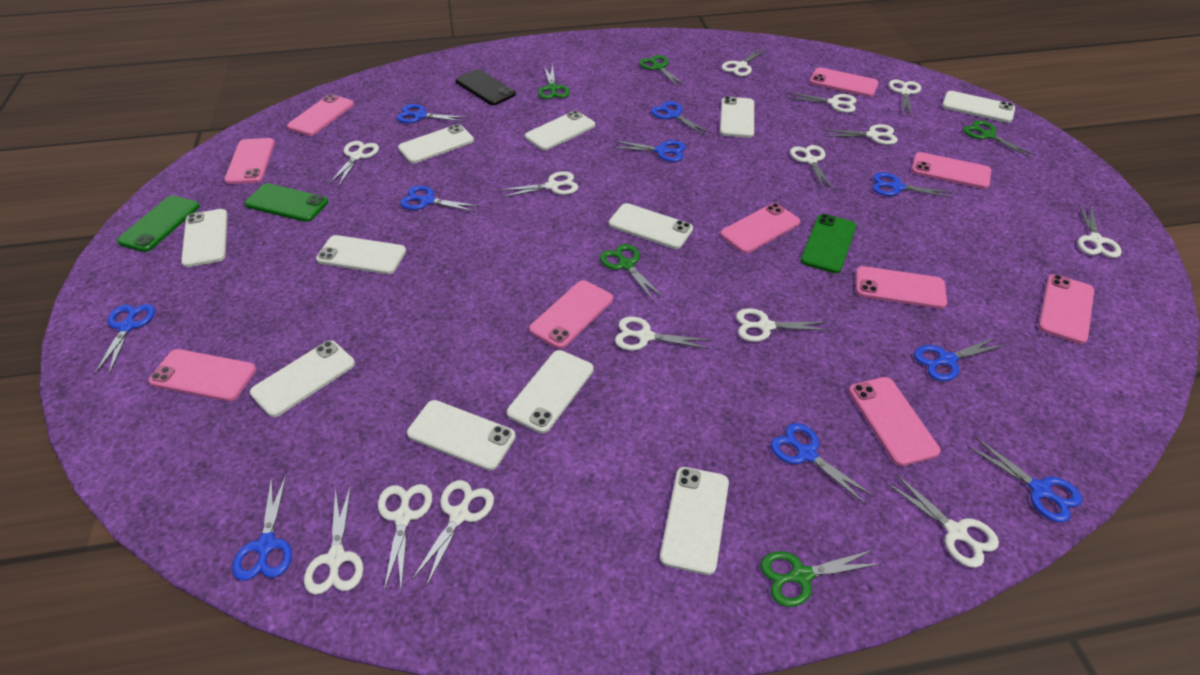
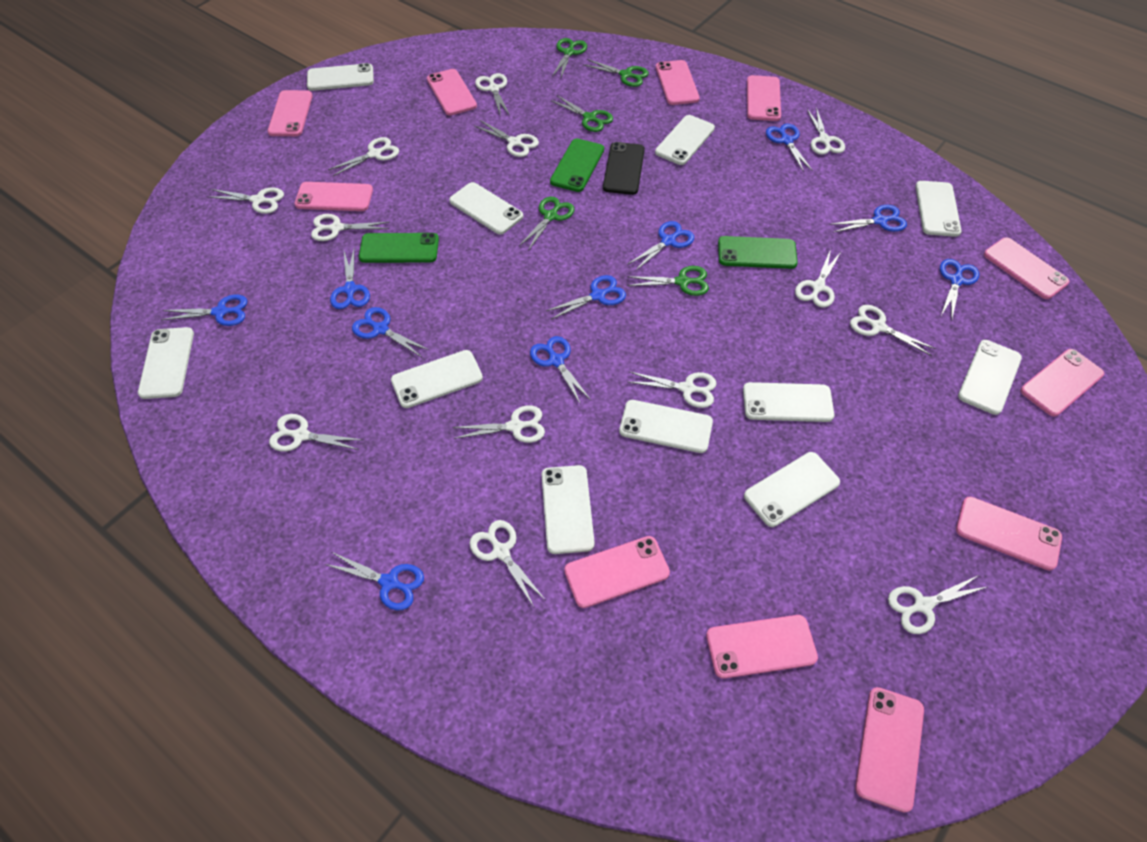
pink phone: 10 -> 11
white scissors: 14 -> 13

